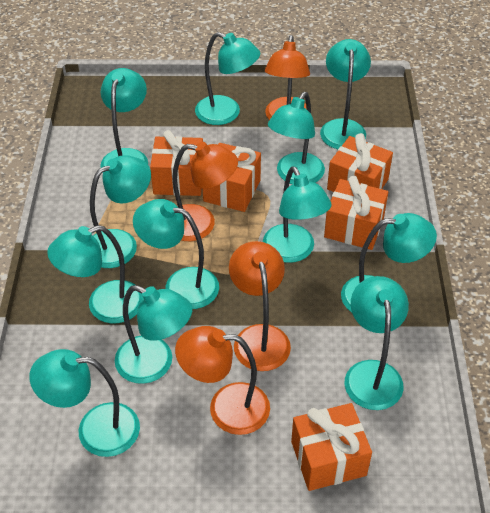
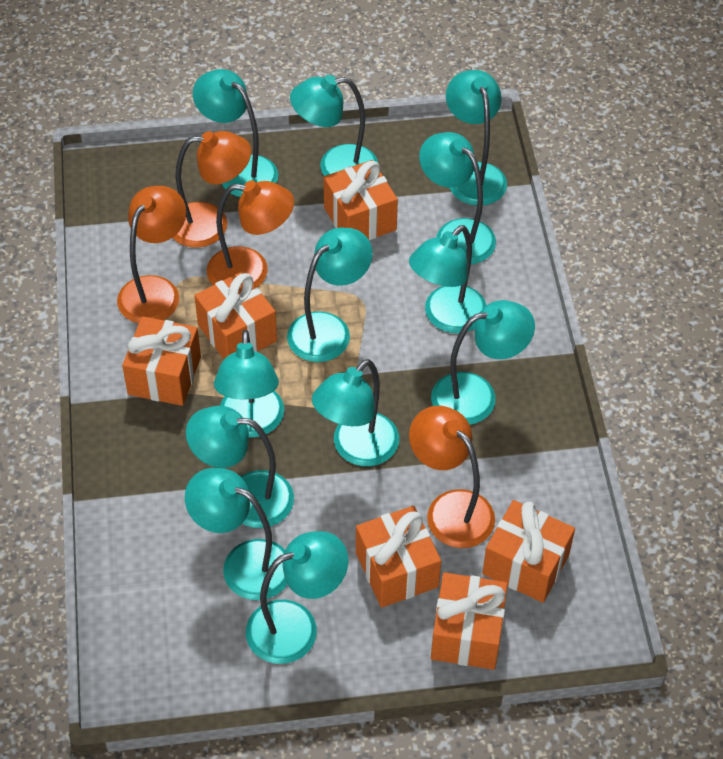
orange gift: 5 -> 6

